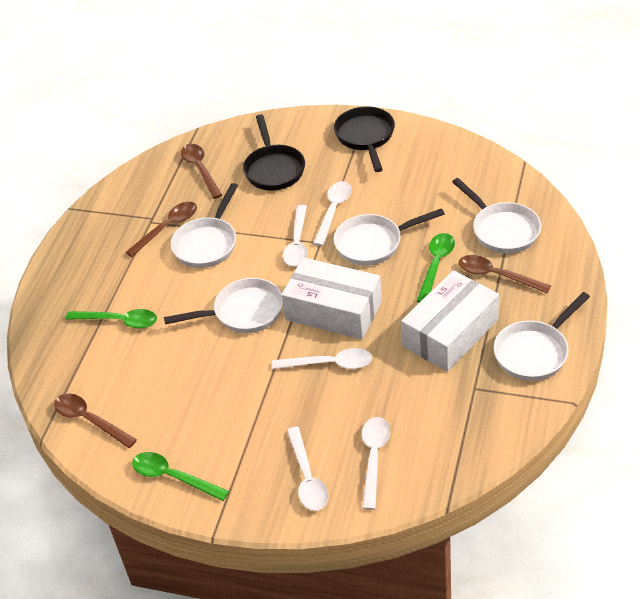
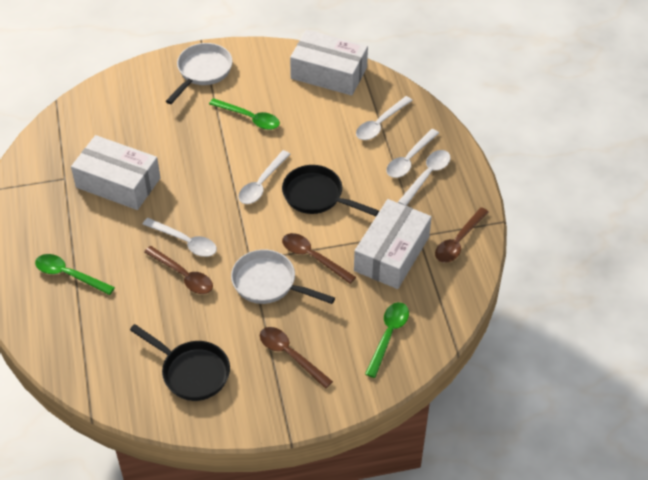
white box: 2 -> 3
white pan: 5 -> 2

